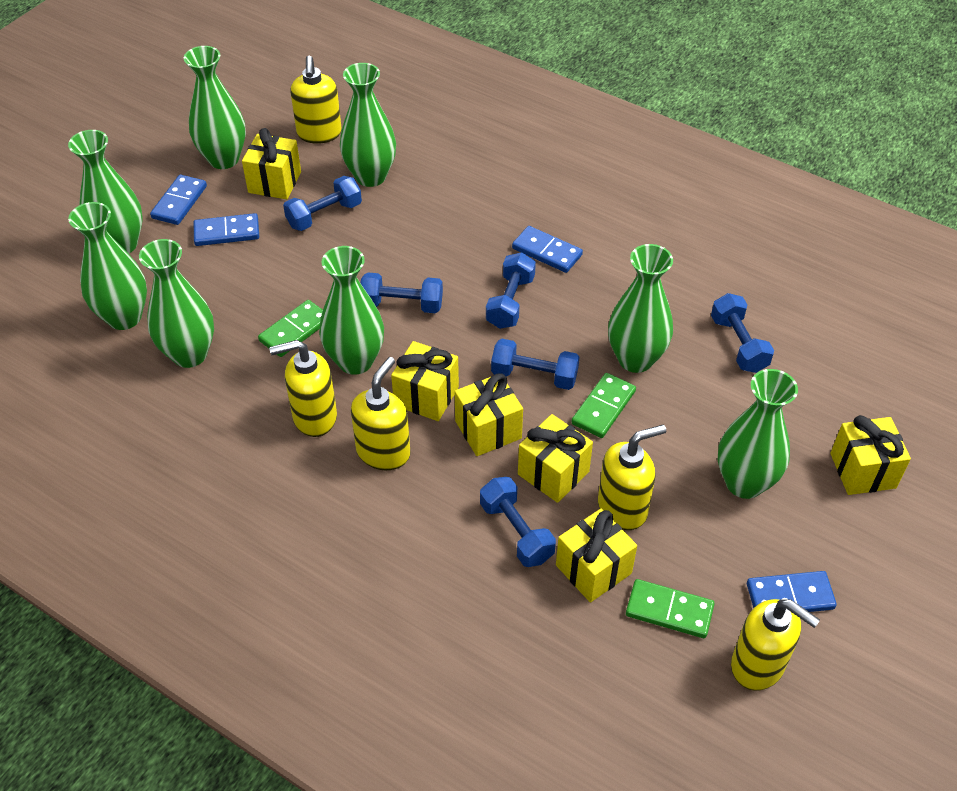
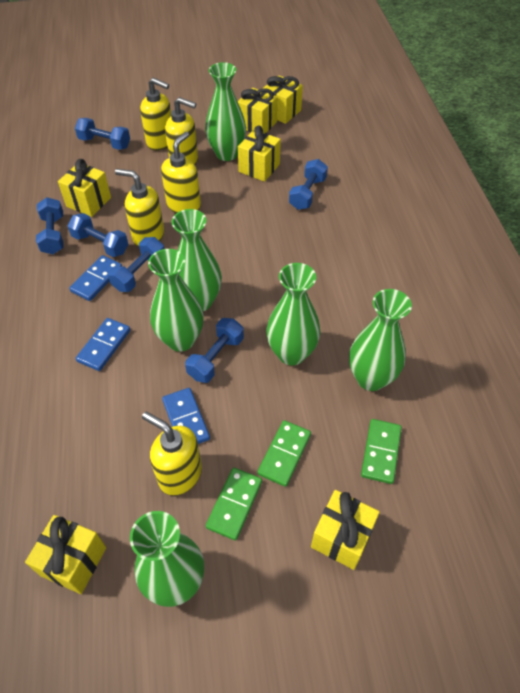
blue domino: 4 -> 3
green vase: 8 -> 6

